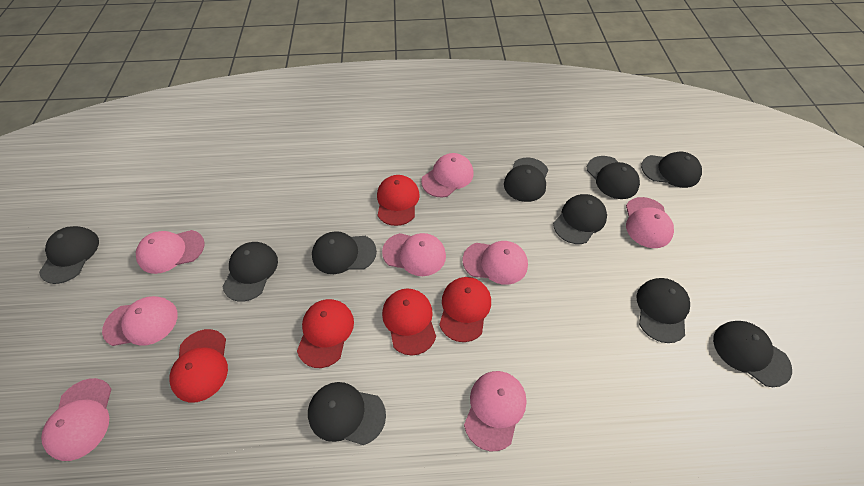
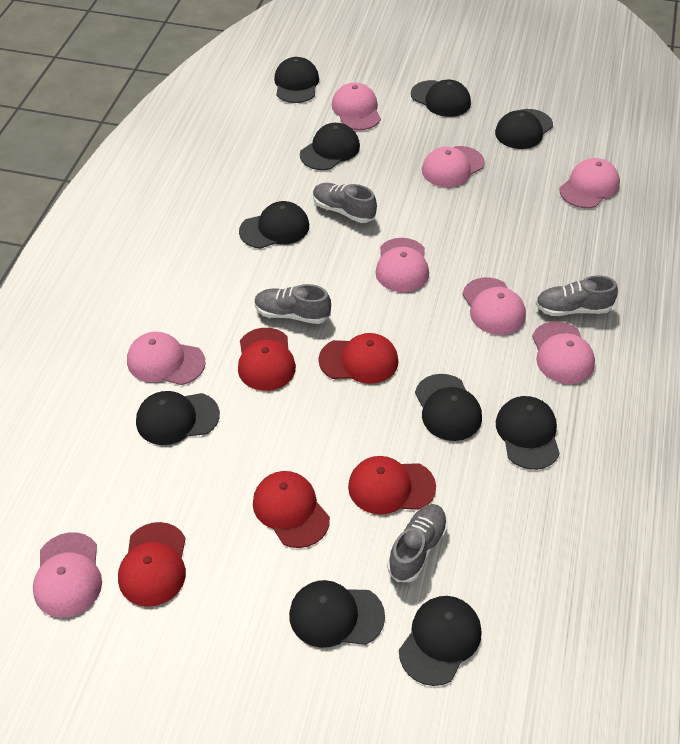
grey shoe: 0 -> 4

